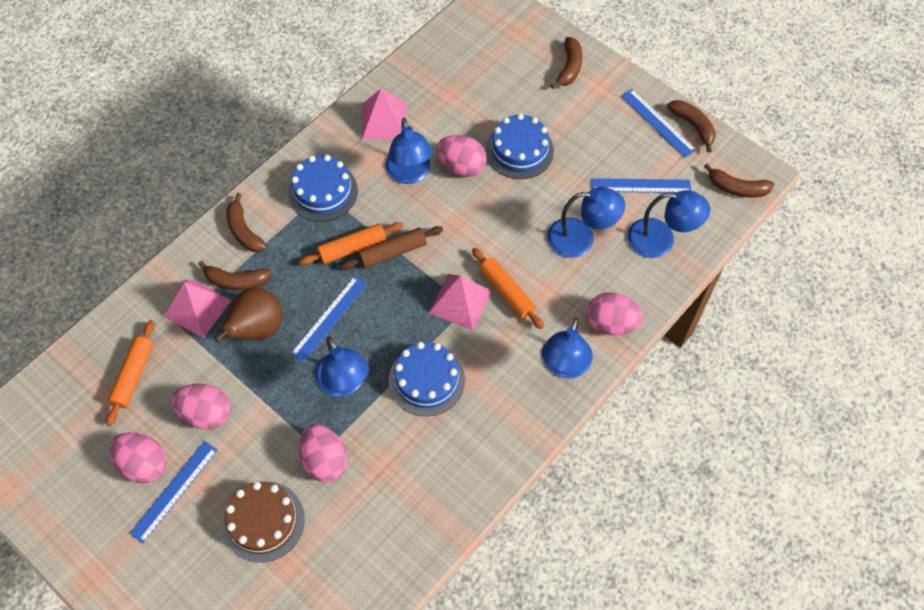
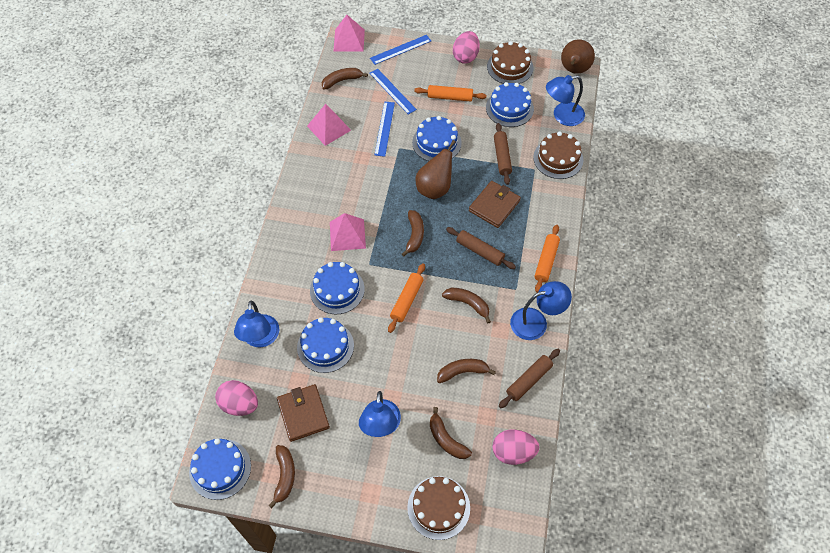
blue cake: 3 -> 5
blue lamp: 5 -> 4
blue ruler: 4 -> 3
brown banana: 5 -> 6
brown cake: 1 -> 3
brown pear: 1 -> 2
brown rolling pin: 1 -> 3
brown wallet: 0 -> 2
pink egg: 5 -> 3

